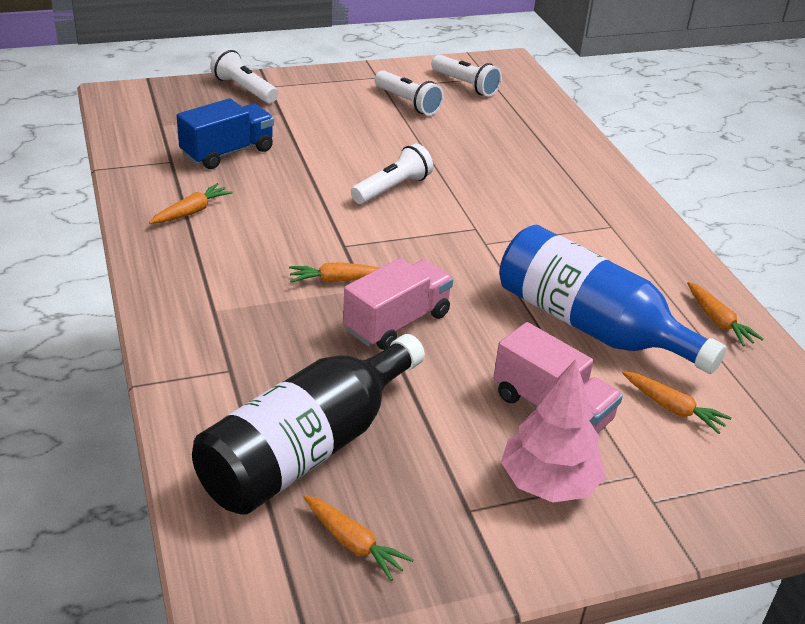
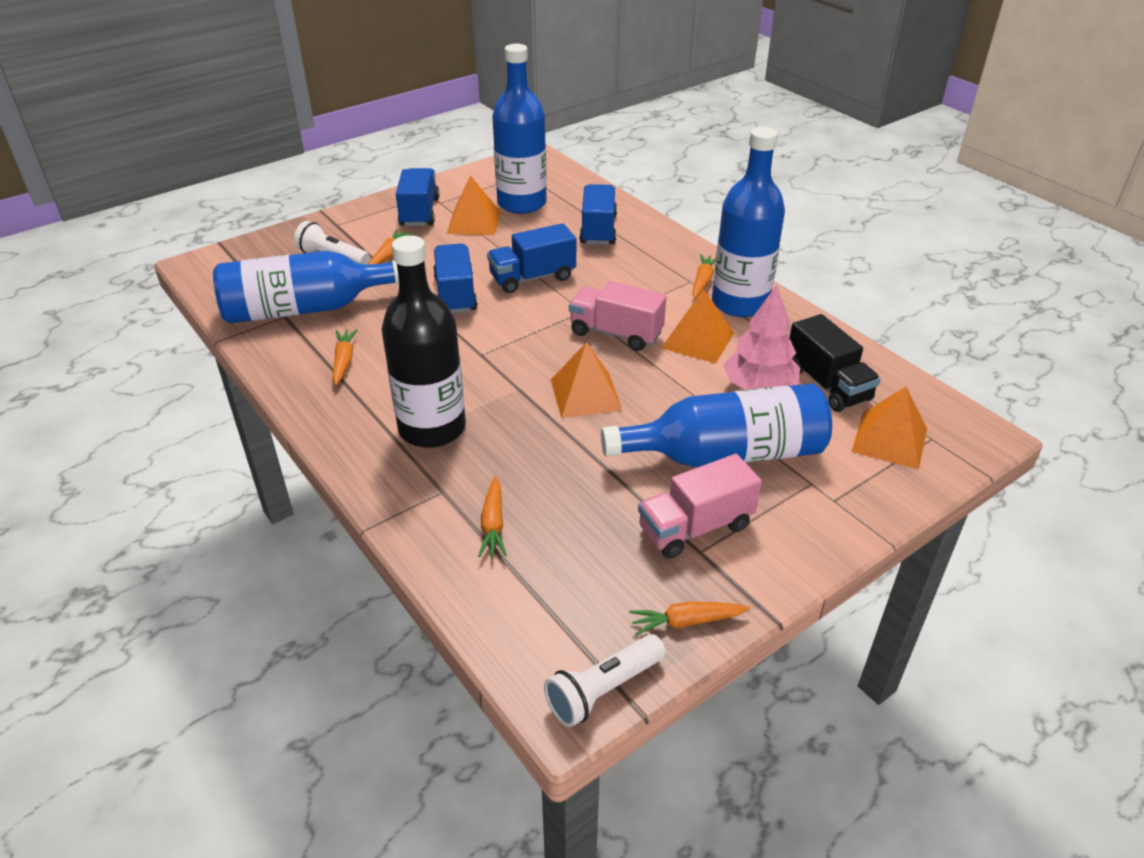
black truck: 0 -> 1
blue bottle: 1 -> 4
blue truck: 1 -> 4
orange pyramid: 0 -> 4
white flashlight: 4 -> 2

